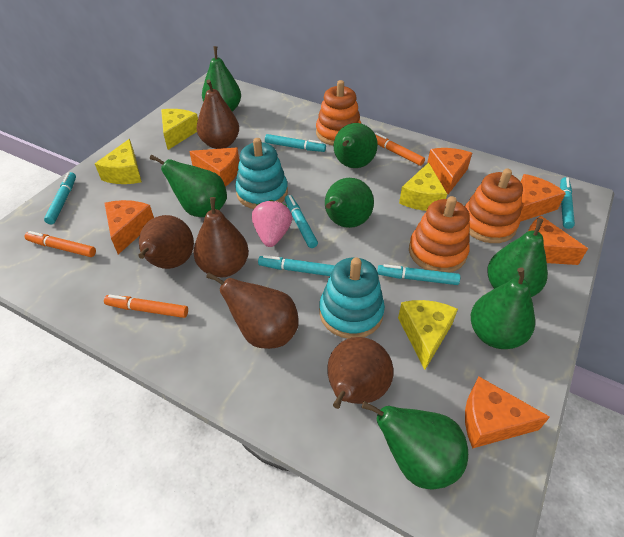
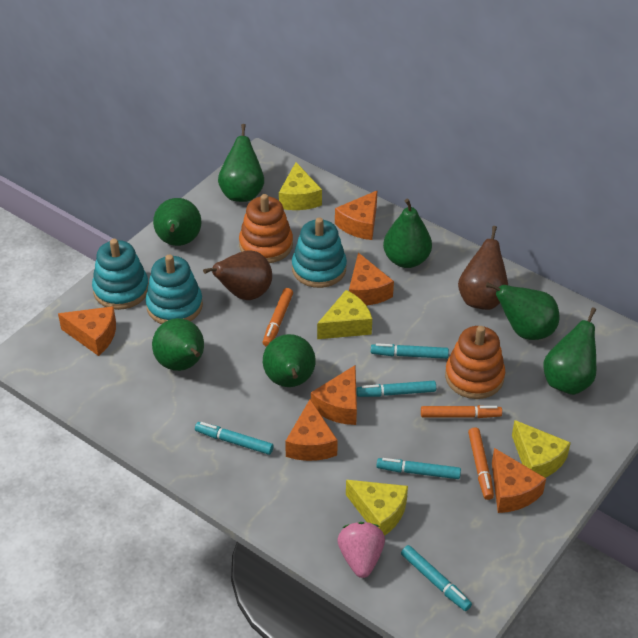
brown pear: 5 -> 2
orange stacking toy: 3 -> 2
turquoise marker: 6 -> 5
turquoise stacking toy: 2 -> 3

